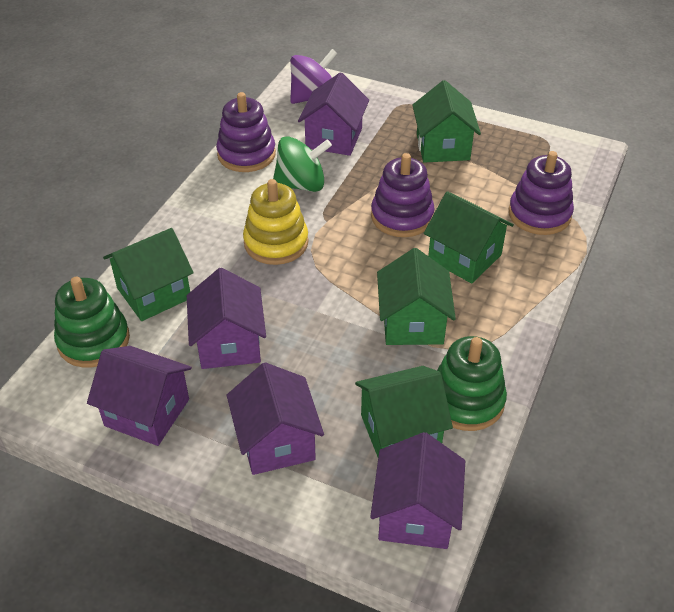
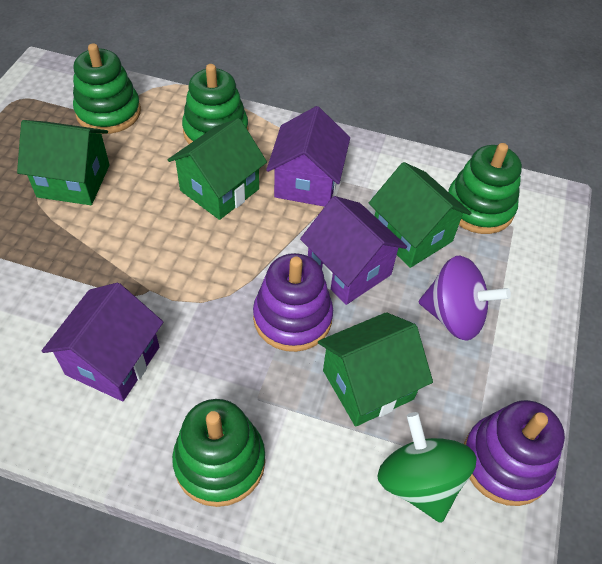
green house: 5 -> 4
green stacking toy: 2 -> 4
purple house: 5 -> 3
purple stacking toy: 3 -> 2
yellow stacking toy: 1 -> 0

